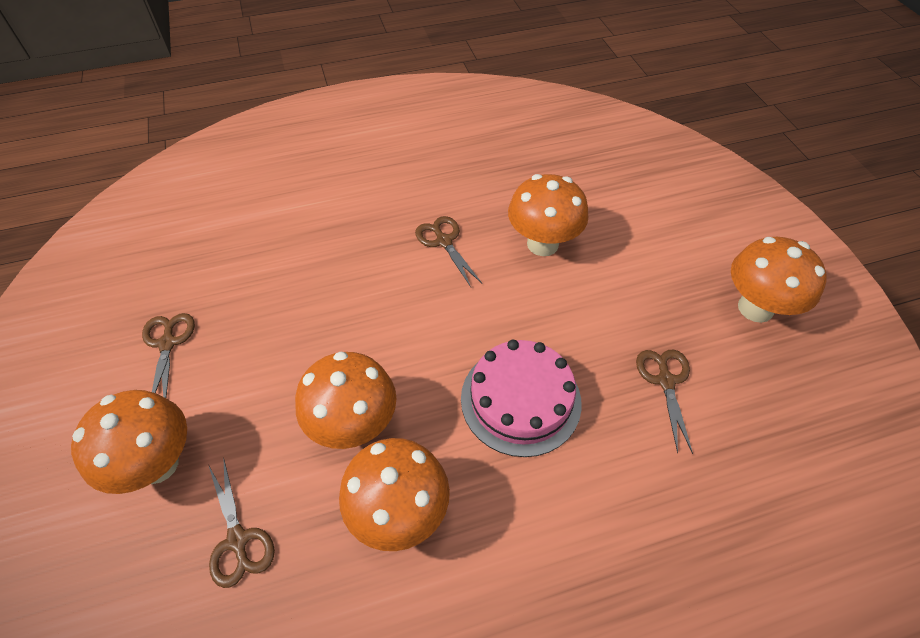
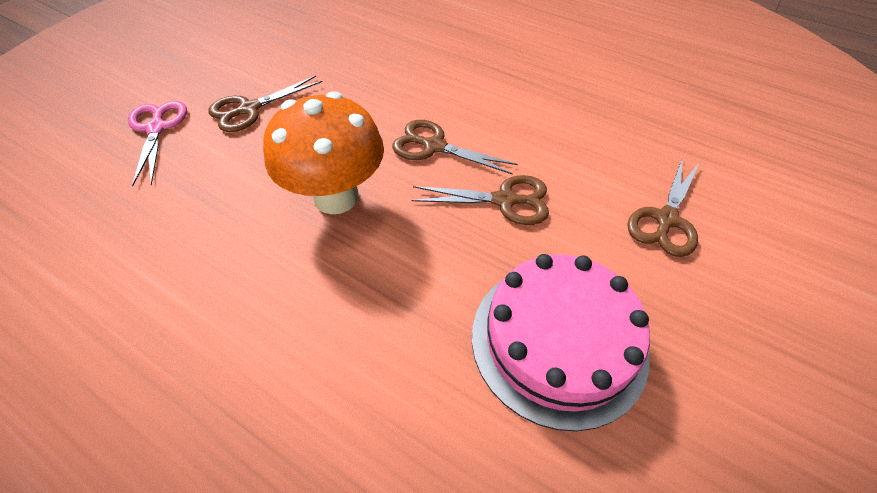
orange mushroom: 5 -> 1
pink scissors: 0 -> 1

